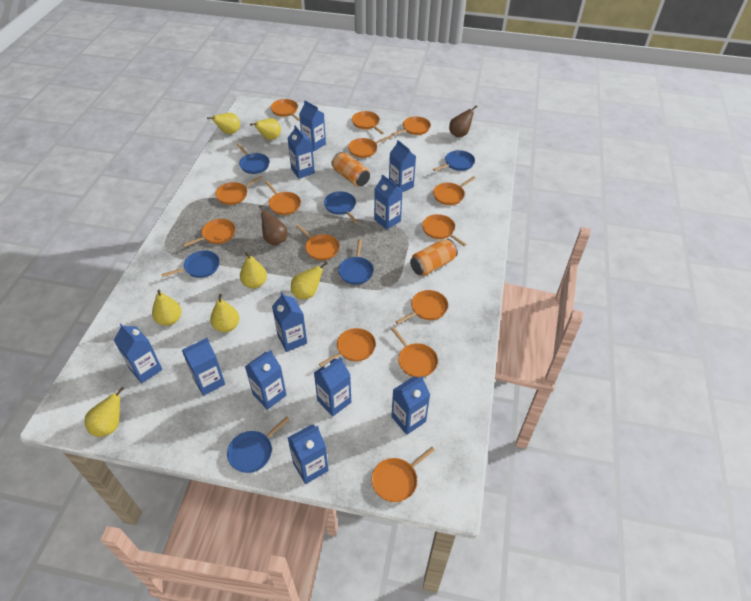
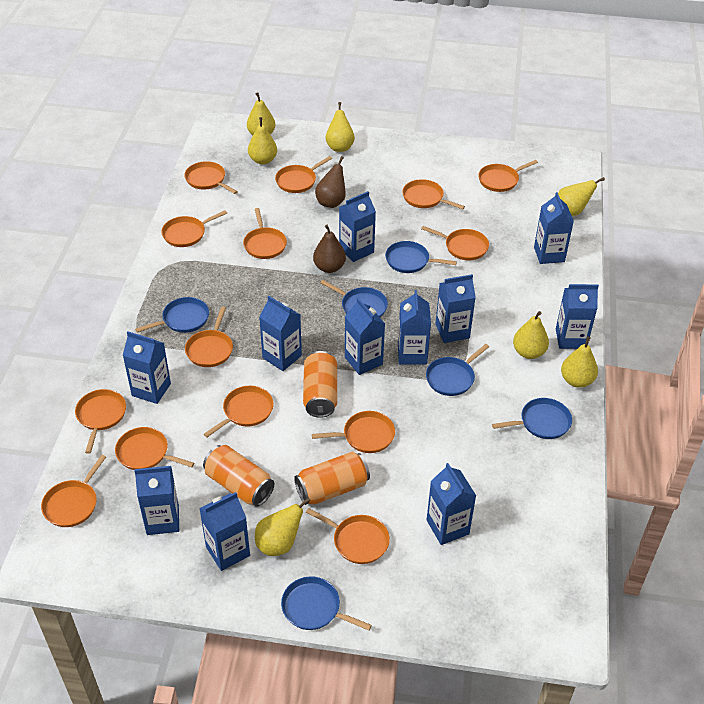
orange can: 2 -> 3

